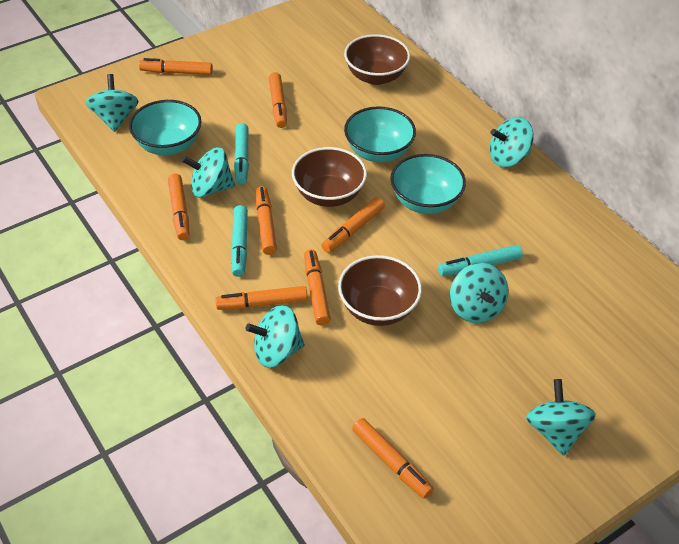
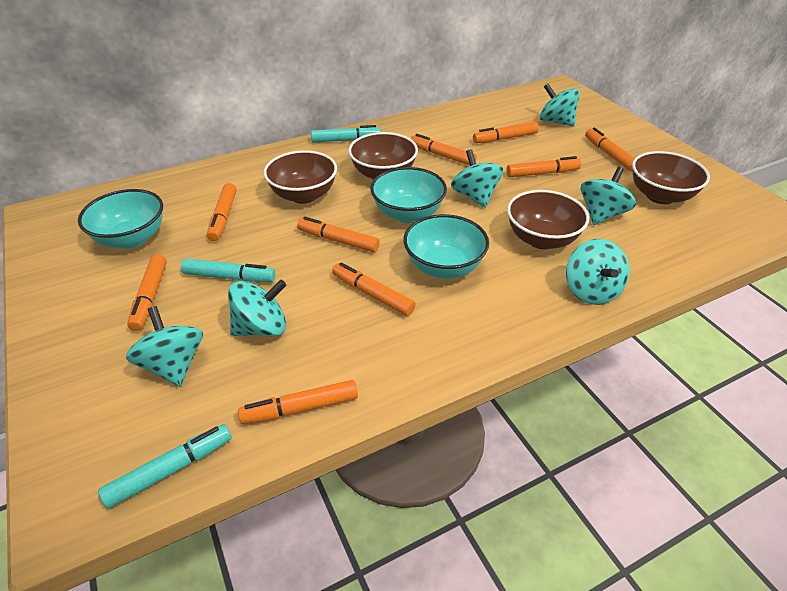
brown bowl: 3 -> 4
orange marker: 8 -> 9

